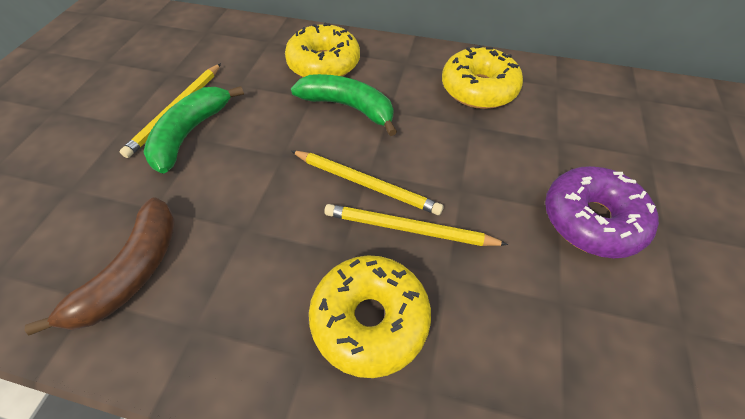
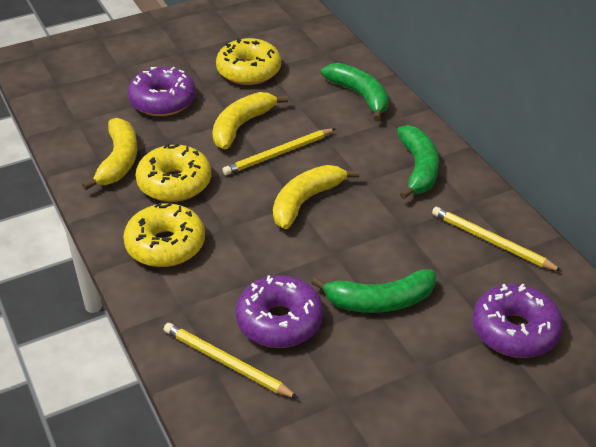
brown banana: 1 -> 0
green banana: 2 -> 3
purple donut: 1 -> 3
yellow banana: 0 -> 3

